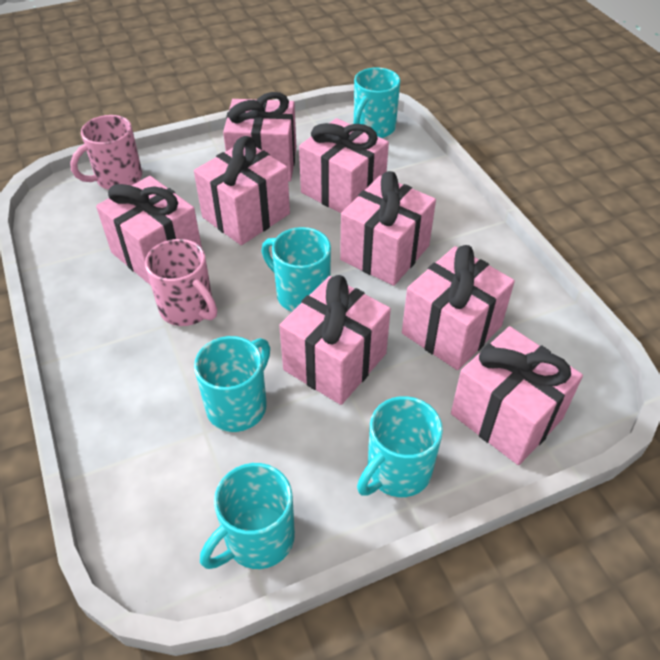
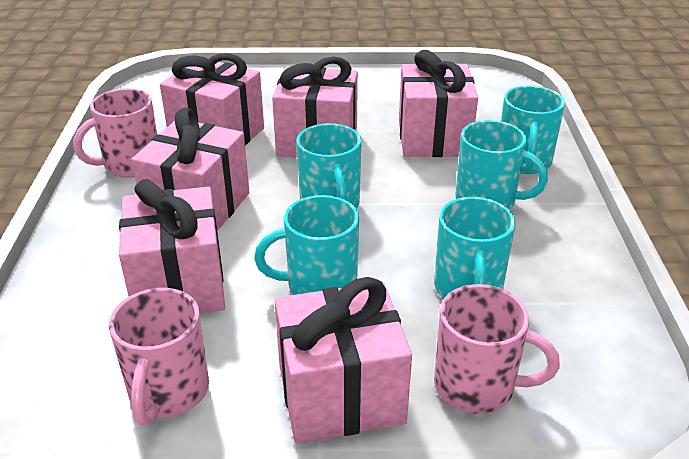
pink gift: 8 -> 6
pink mug: 2 -> 3

